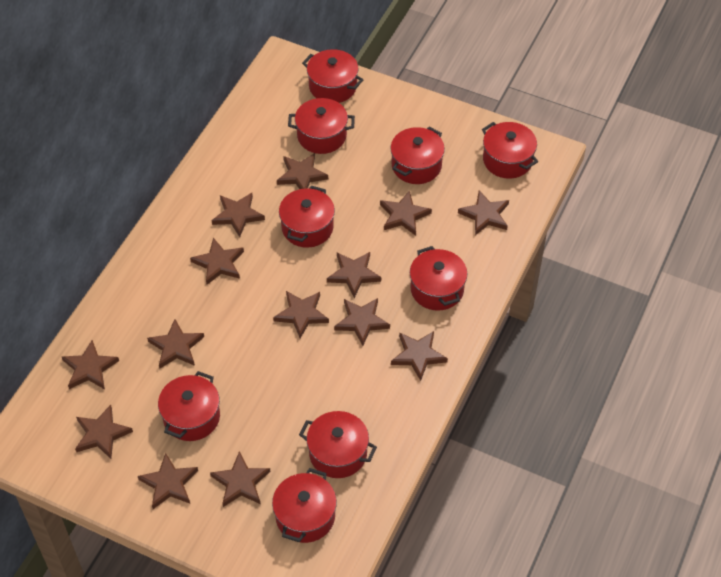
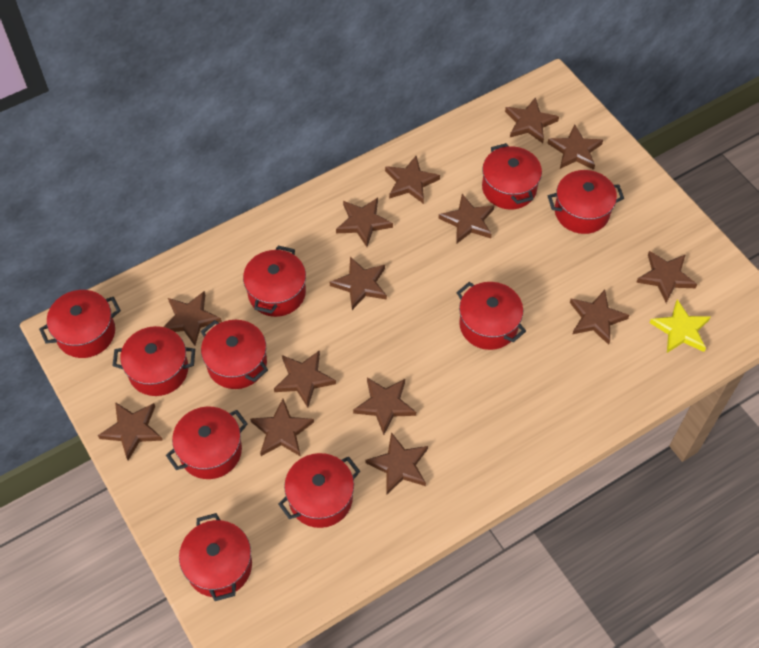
red pot: 9 -> 10
yellow star: 0 -> 1

